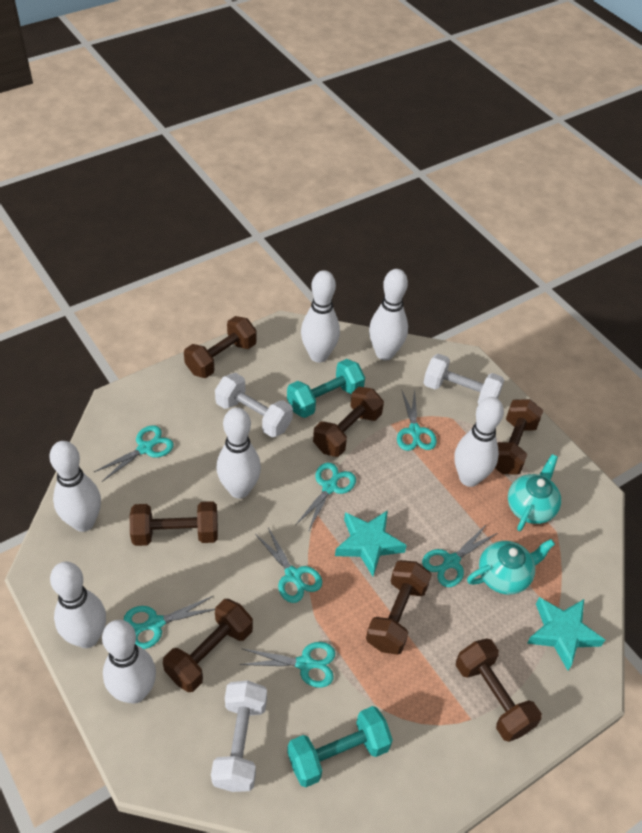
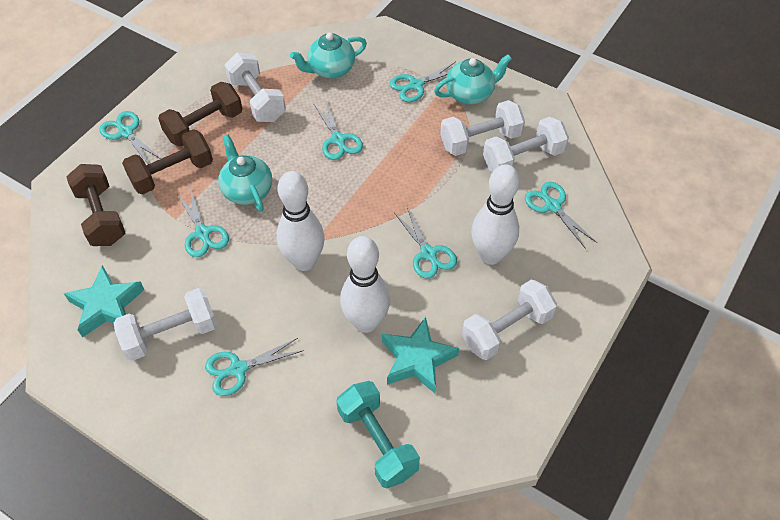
brown dumbbell: 7 -> 3
turquoise dumbbell: 2 -> 1
turquoise teapot: 2 -> 3
white bowling pin: 7 -> 3
white dumbbell: 3 -> 5

